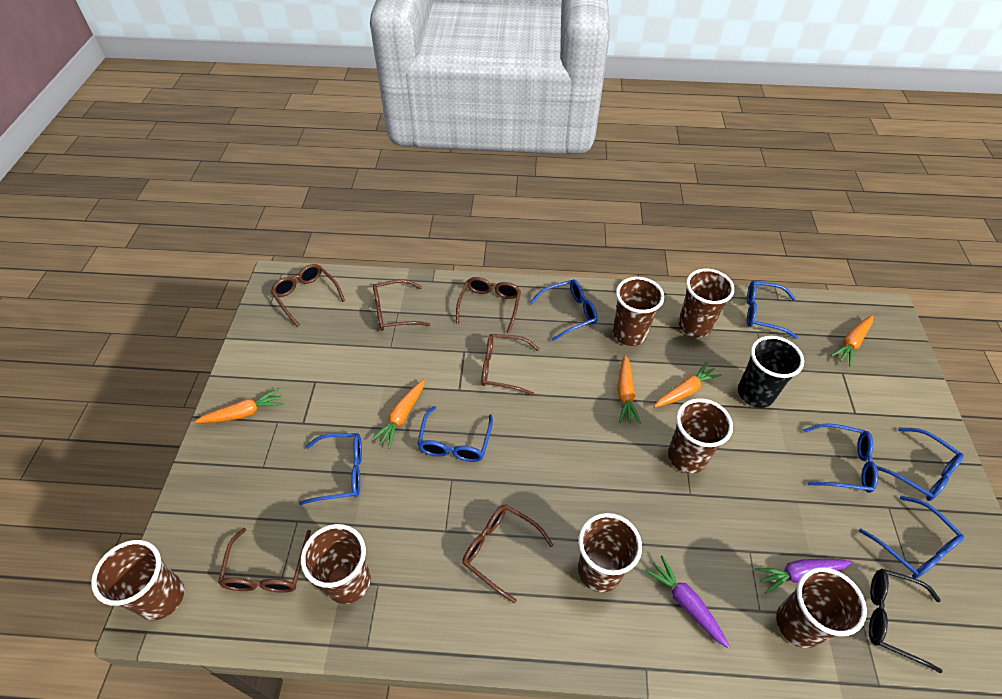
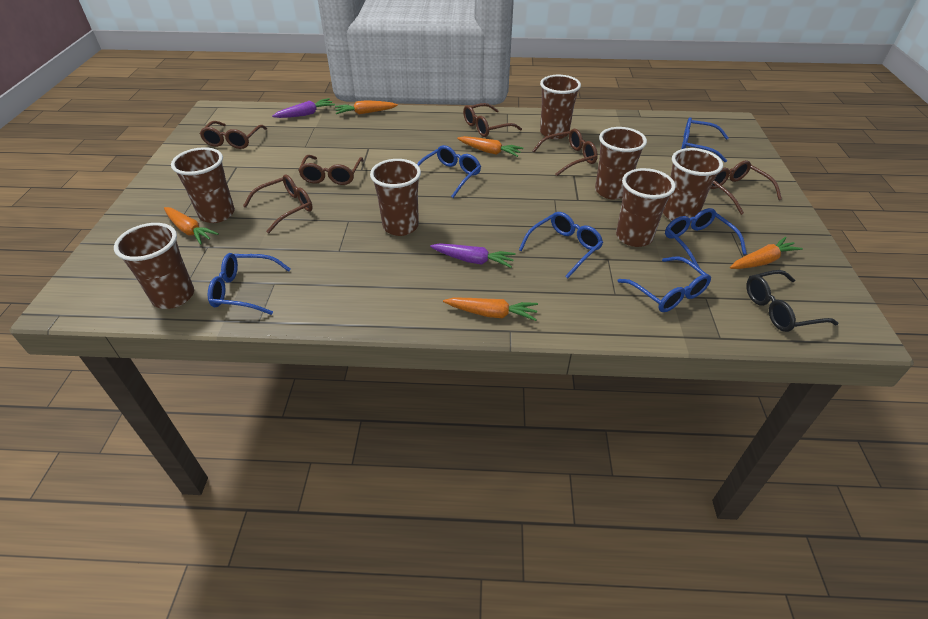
black cup: 1 -> 0
blue glasses: 7 -> 6

